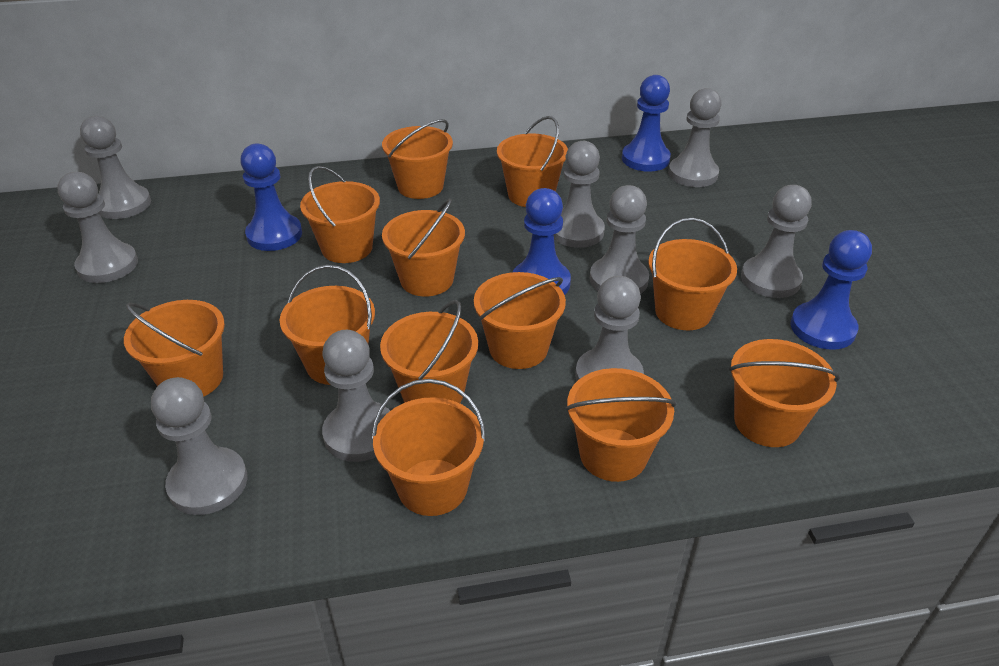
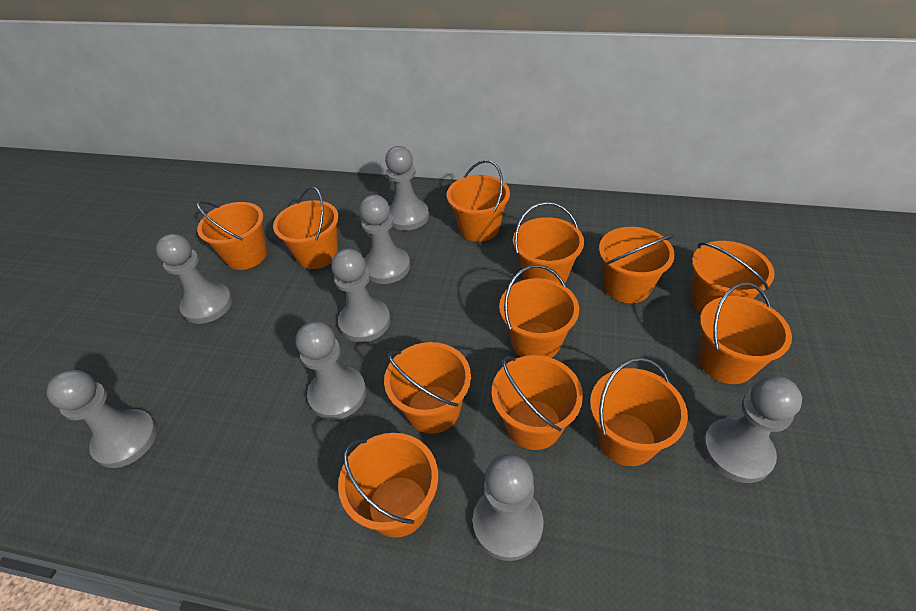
blue pawn: 4 -> 0
grey pawn: 9 -> 8

